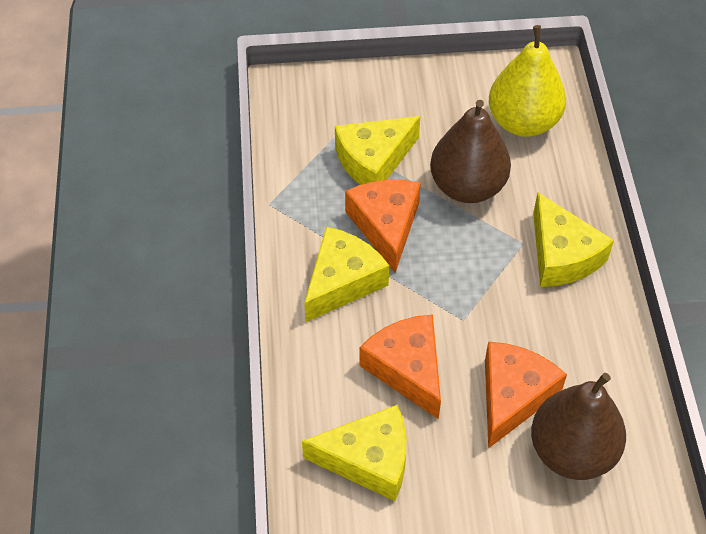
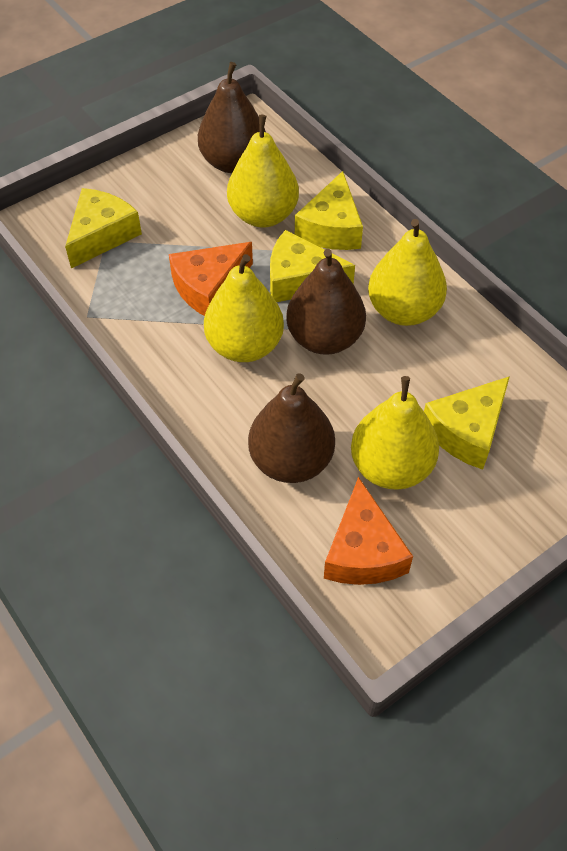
brown pear: 2 -> 3
orange cheese: 3 -> 2
yellow pear: 1 -> 4

